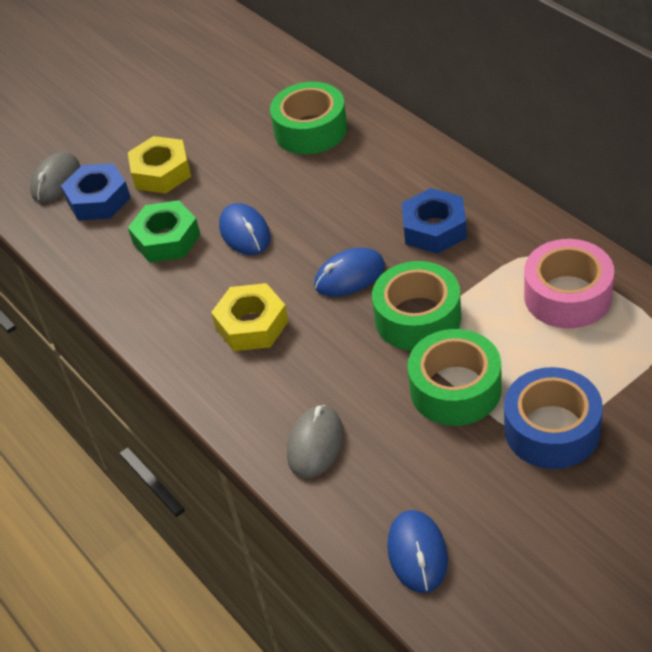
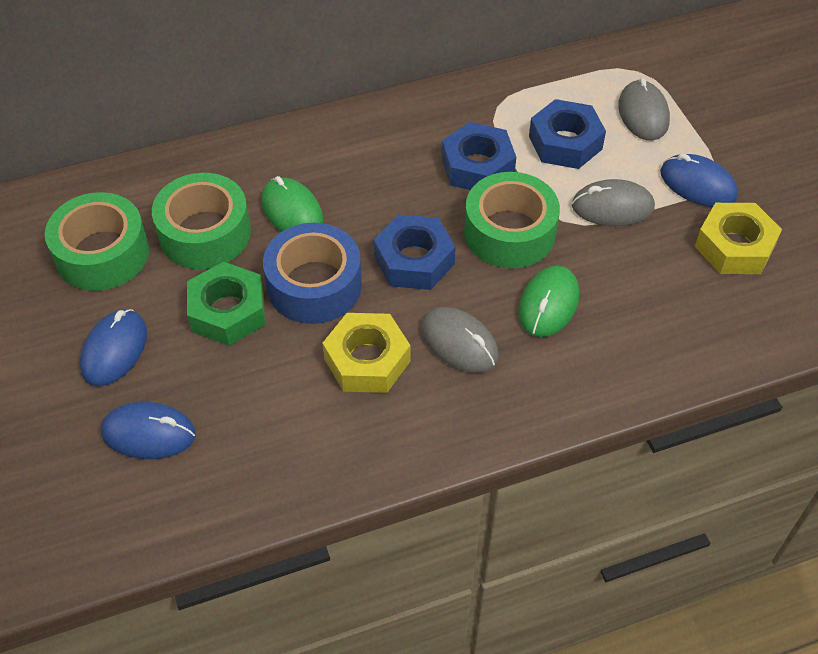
blue nut: 2 -> 3
green mouse: 0 -> 2
grey mouse: 2 -> 3
pink tape: 1 -> 0

